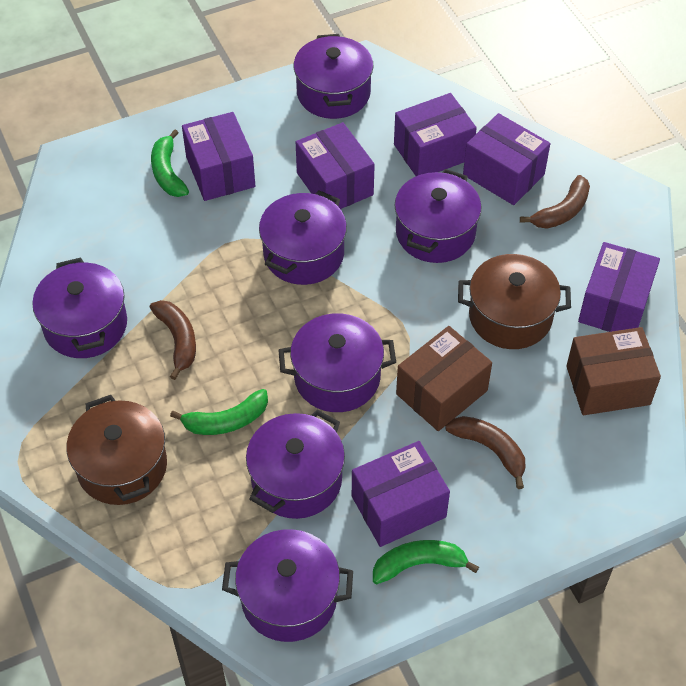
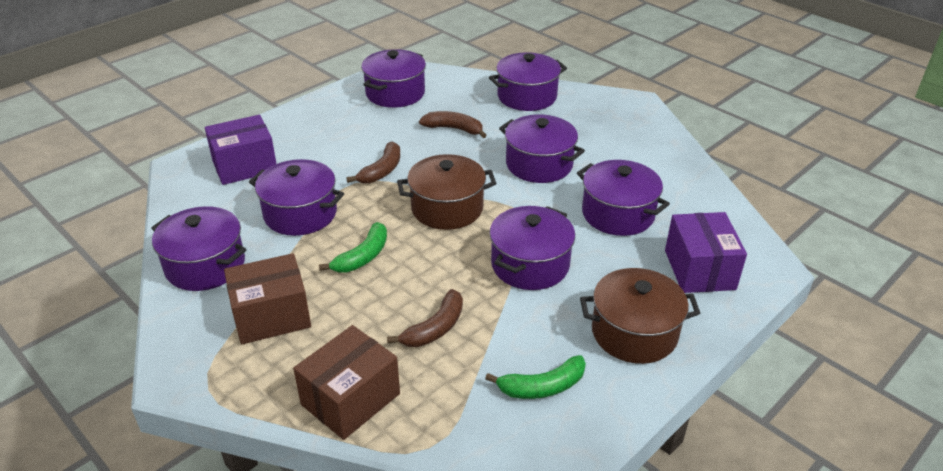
green banana: 3 -> 2
purple box: 6 -> 2

